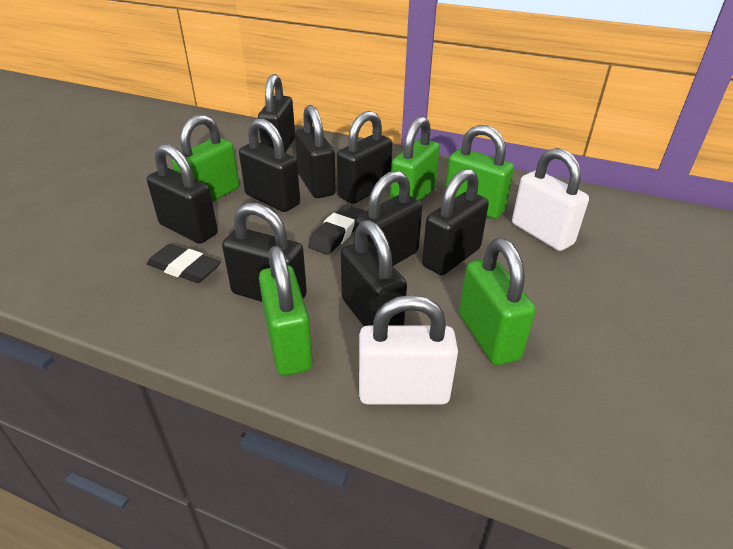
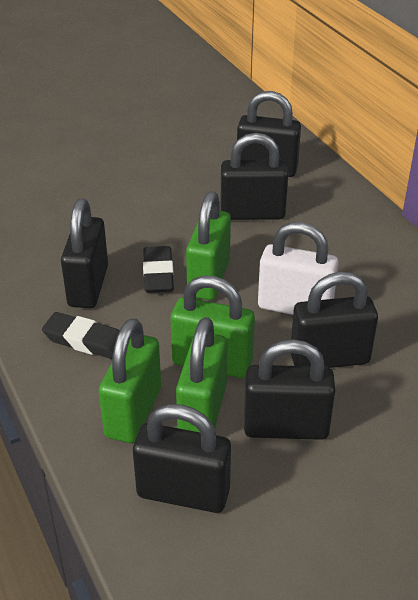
black padlock: 9 -> 6
green padlock: 5 -> 4
white padlock: 2 -> 1

